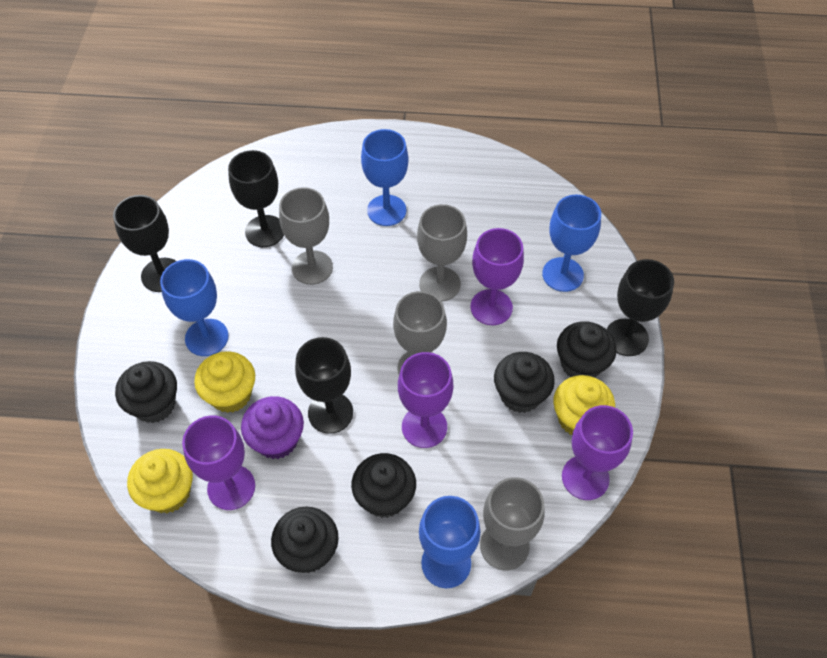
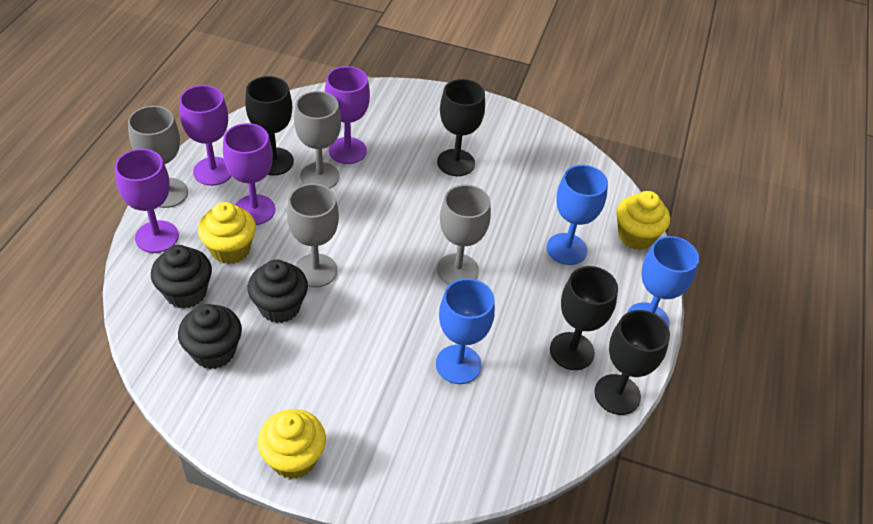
black cupcake: 5 -> 3
blue goblet: 4 -> 3
purple cupcake: 1 -> 0

